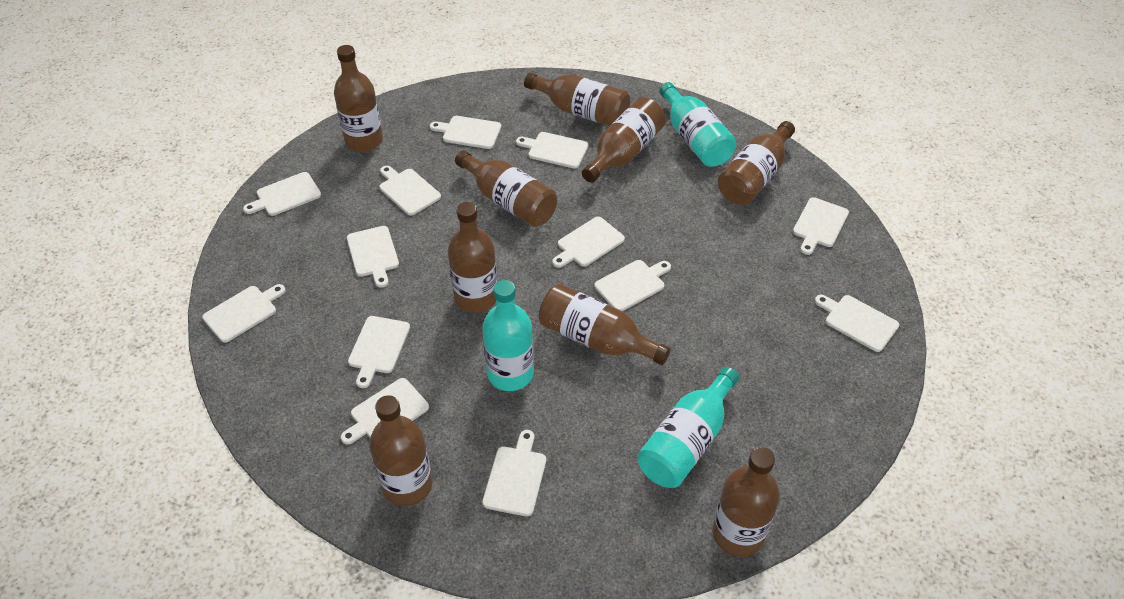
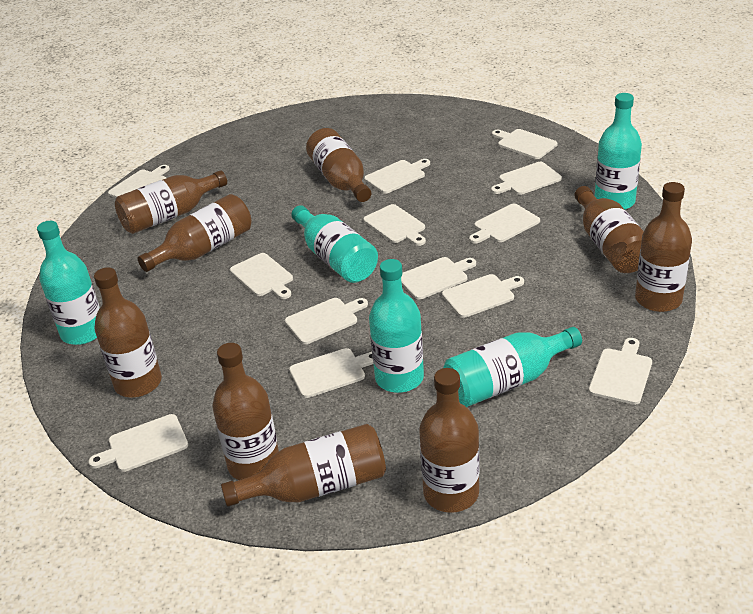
turquoise bottle: 3 -> 5

